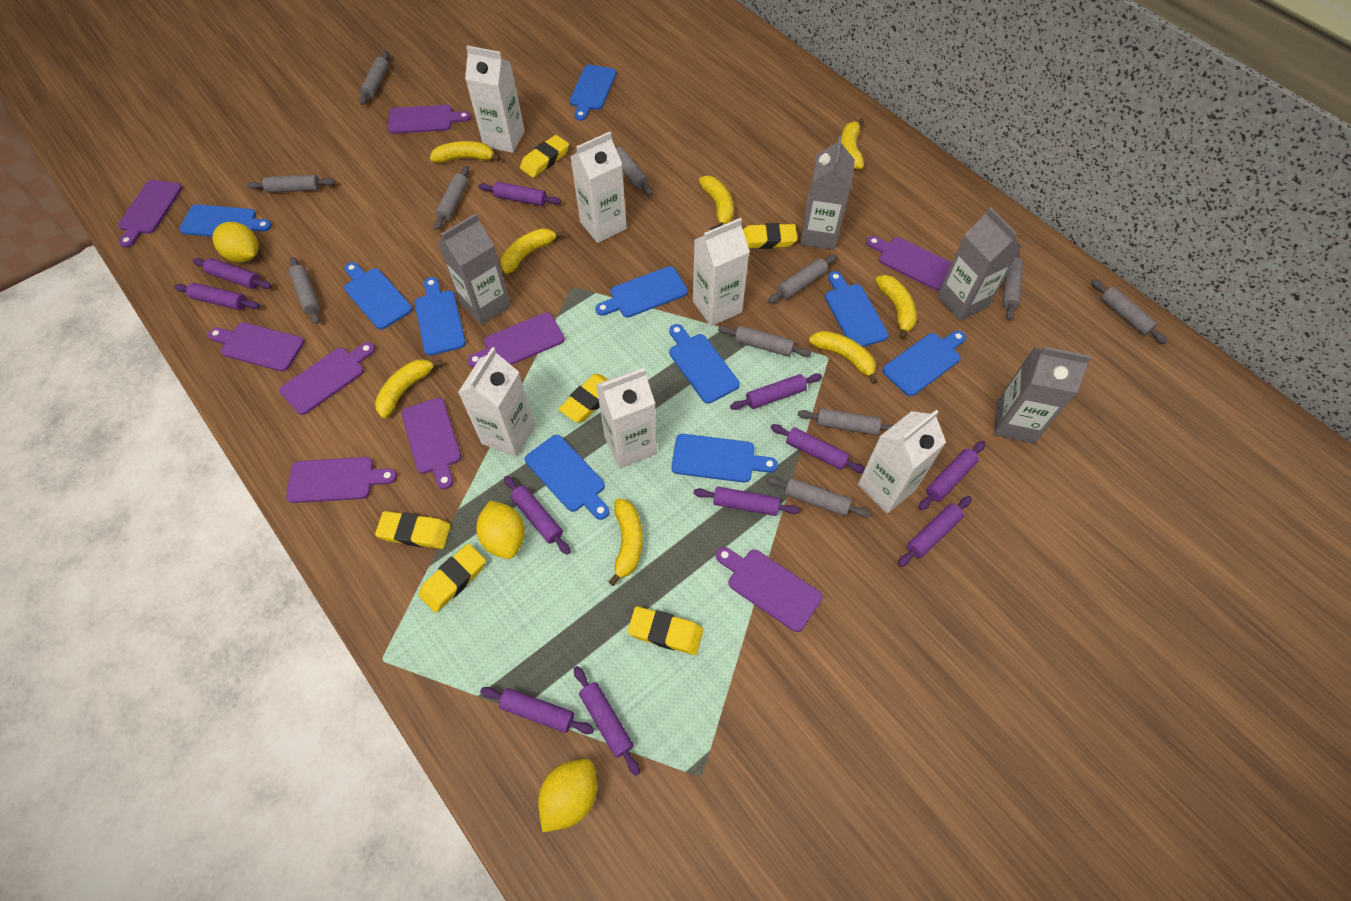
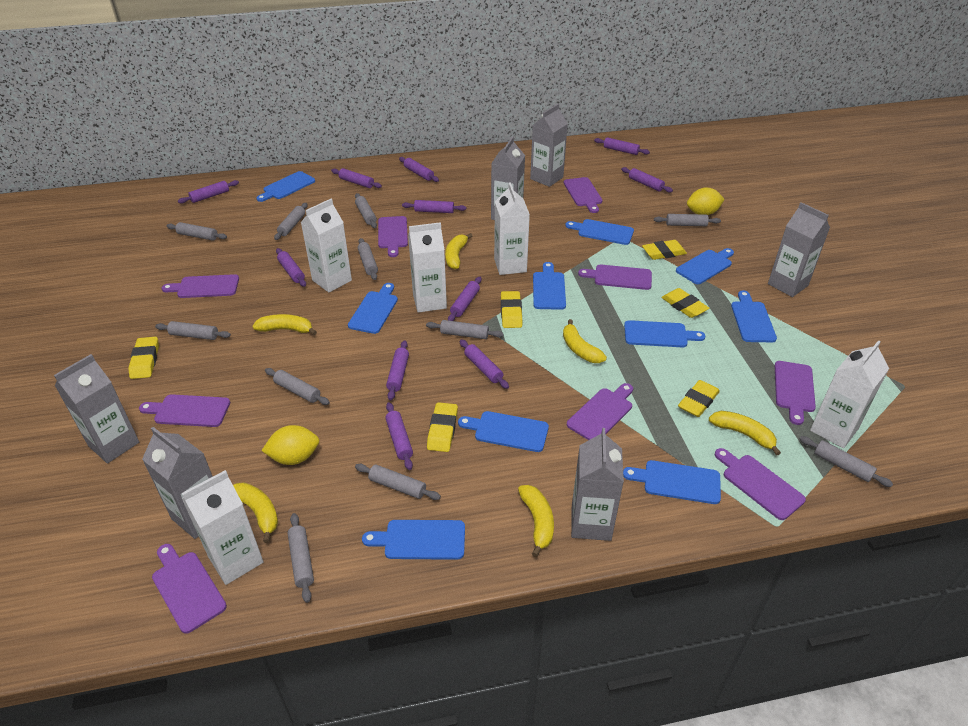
grey carton: 4 -> 6
white carton: 6 -> 5
yellow banana: 8 -> 6
yellow lemon: 3 -> 2

